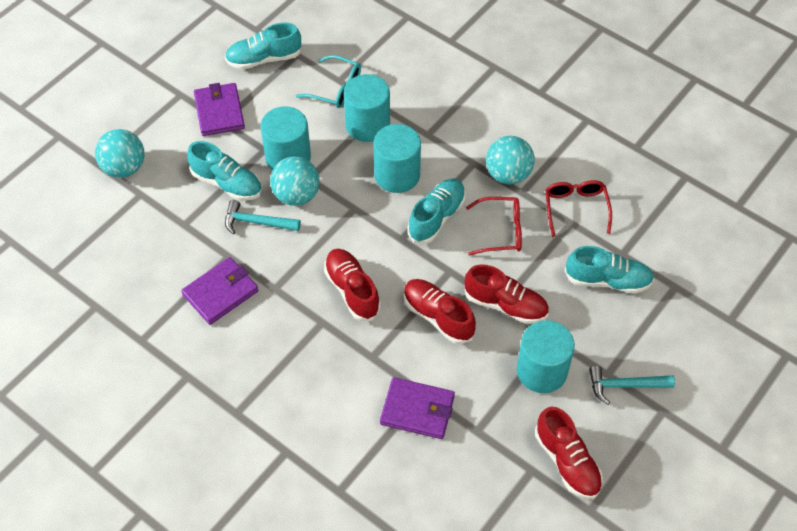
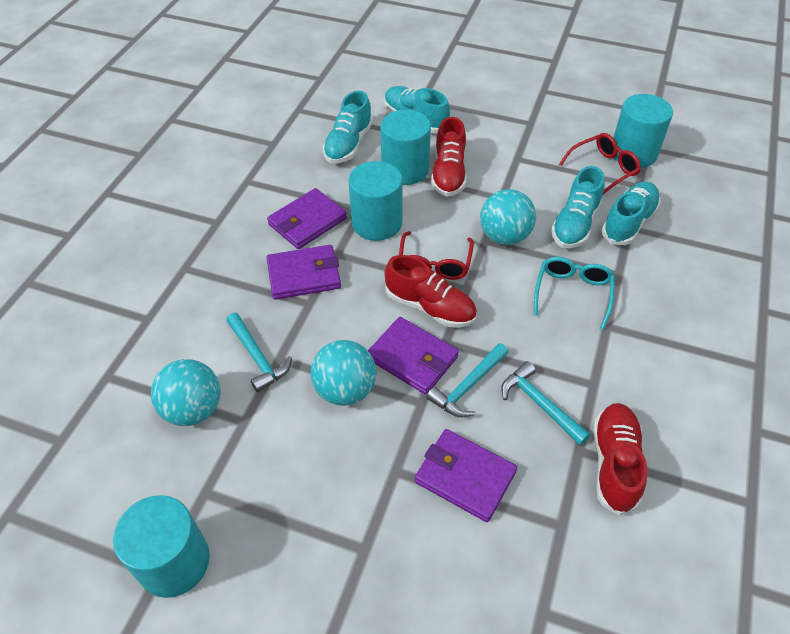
purple wallet: 3 -> 4
red shoe: 4 -> 3
turquoise hammer: 2 -> 3

